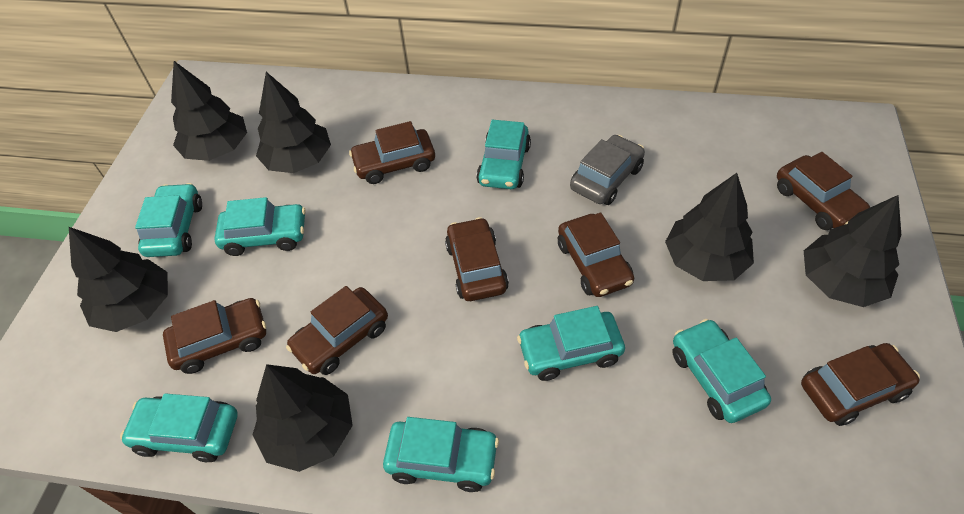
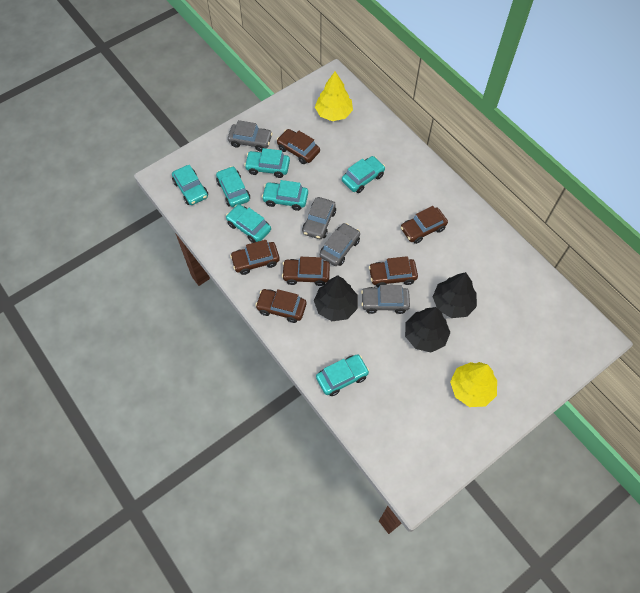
black tree: 6 -> 3
brown car: 7 -> 6
grey car: 1 -> 4
yellow tree: 0 -> 2

